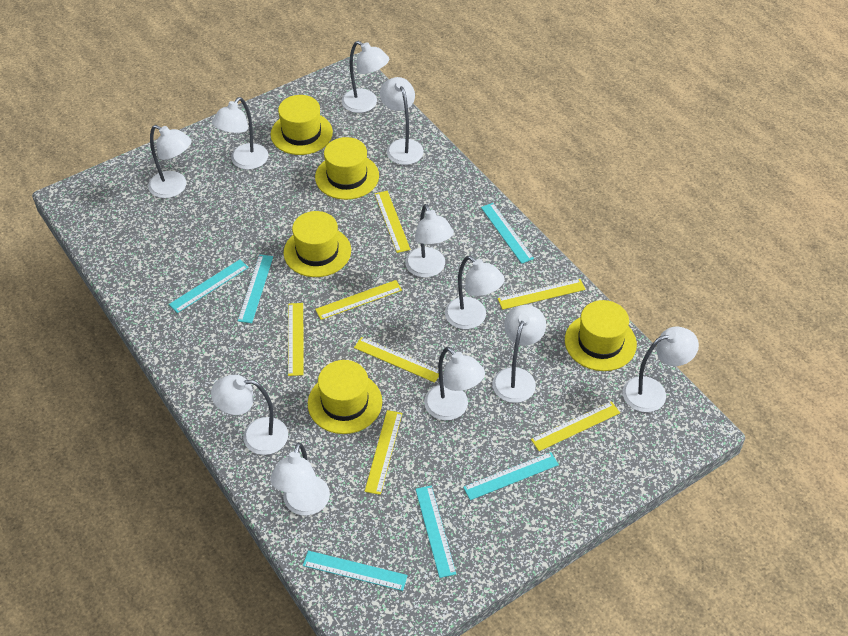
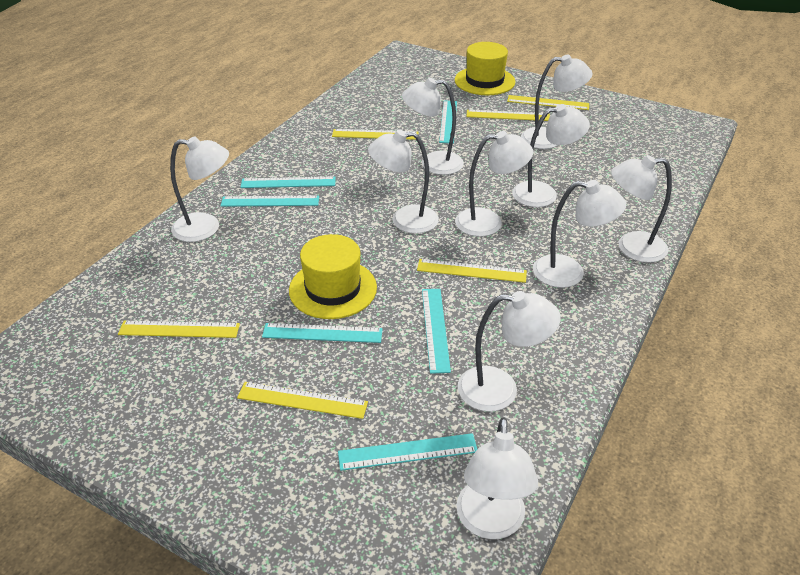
white lamp: 11 -> 10
yellow hat: 5 -> 2
yellow ruler: 7 -> 6

